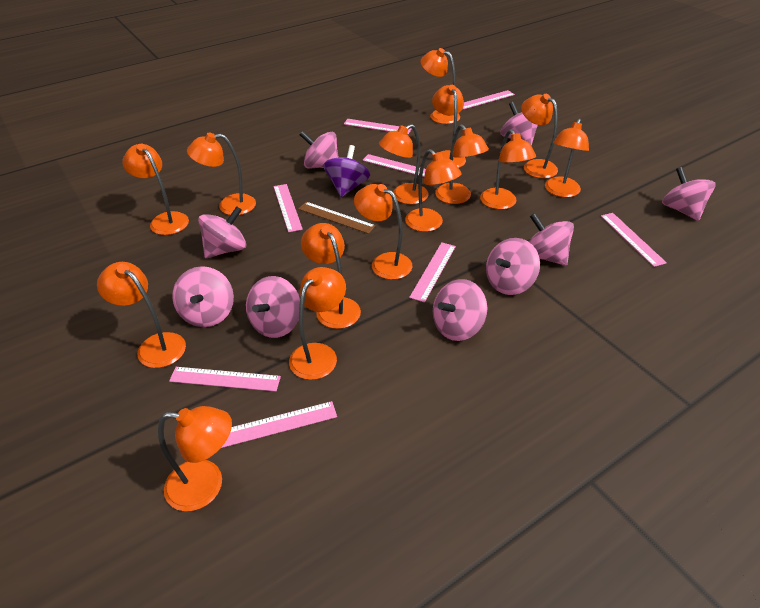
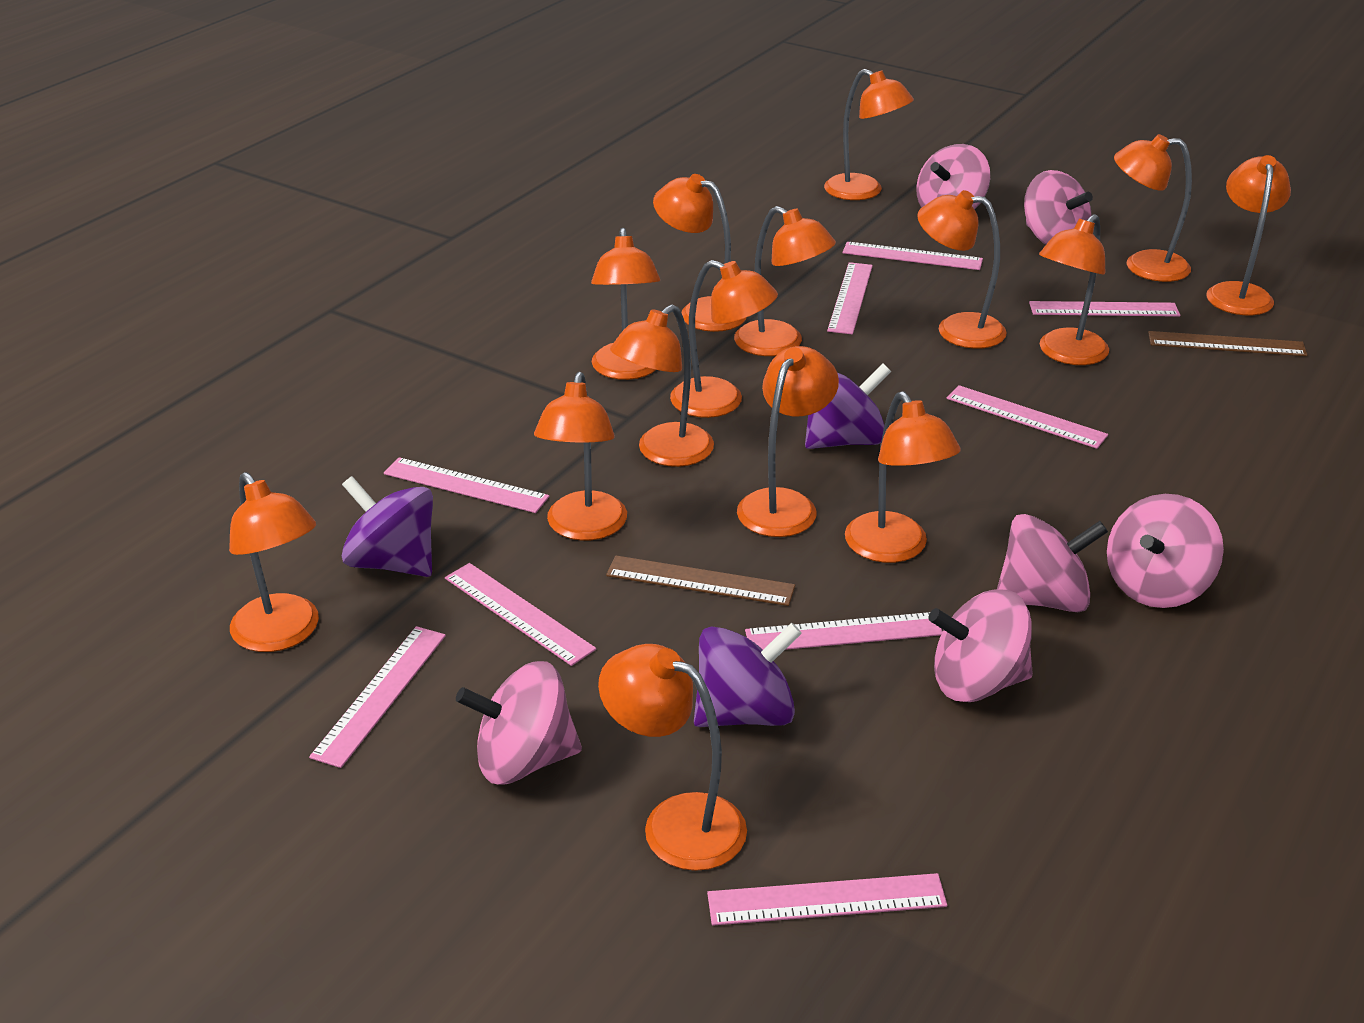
brown ruler: 1 -> 2
pink ruler: 8 -> 9
pink spinning top: 9 -> 6
purple spinning top: 1 -> 3

